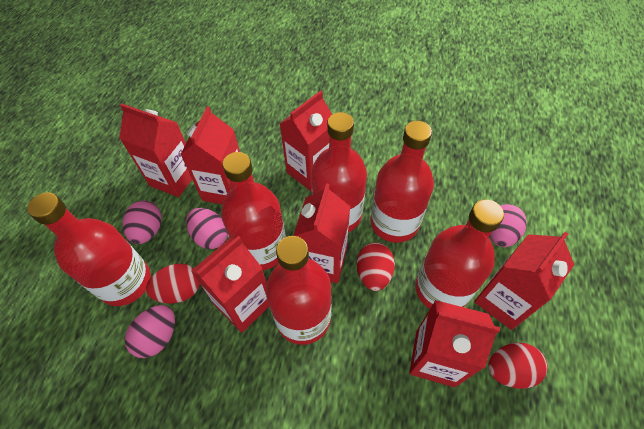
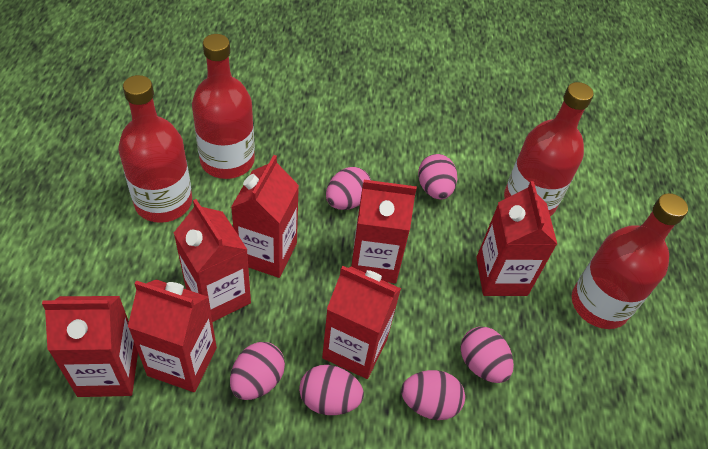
pink egg: 4 -> 6
red bottle: 6 -> 4
red egg: 3 -> 0

